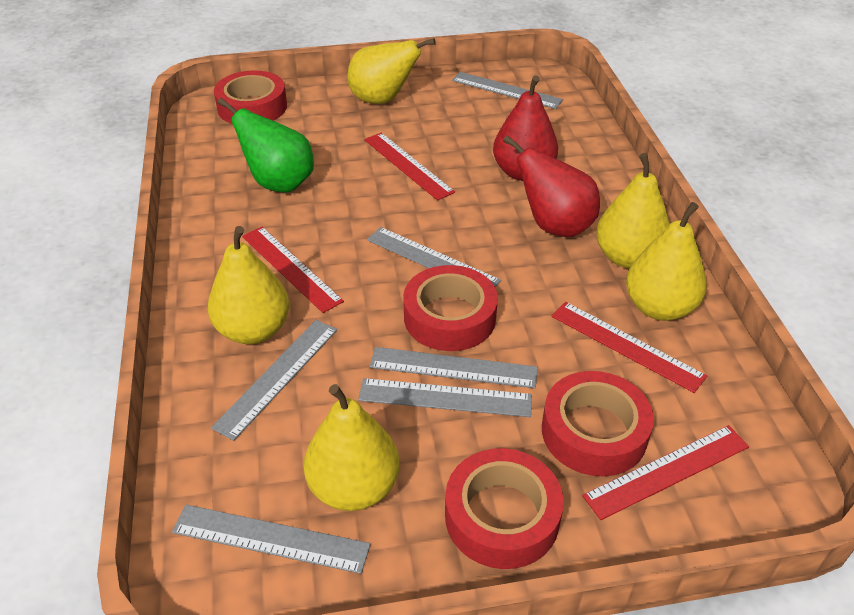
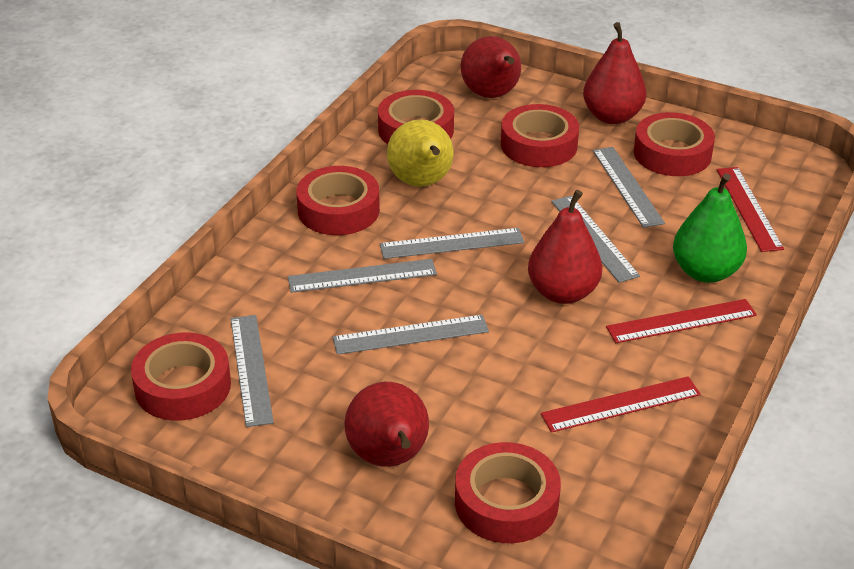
red pear: 2 -> 4
red ruler: 4 -> 3
red tape: 4 -> 6
yellow pear: 5 -> 1

